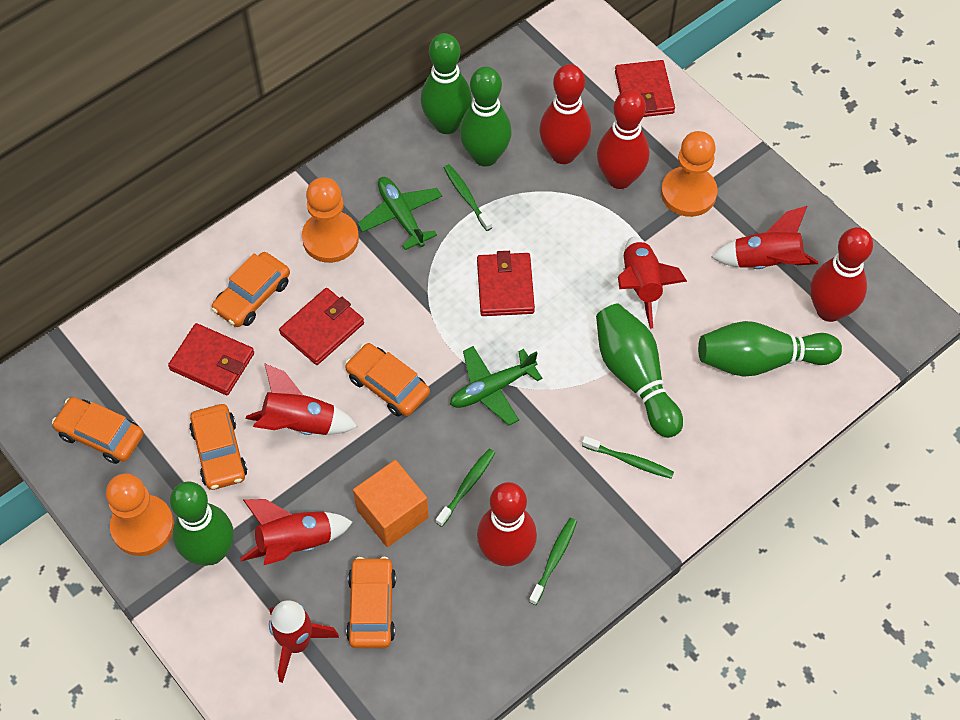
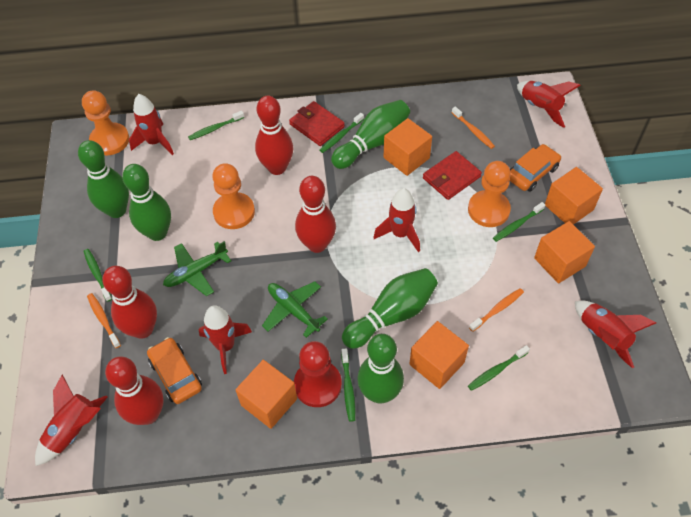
green toothbrush: 4 -> 6
orange car: 5 -> 2
orange cube: 1 -> 5
orange toothbrush: 0 -> 3
red pawn: 0 -> 1
red rocket: 5 -> 6
red wallet: 4 -> 2

